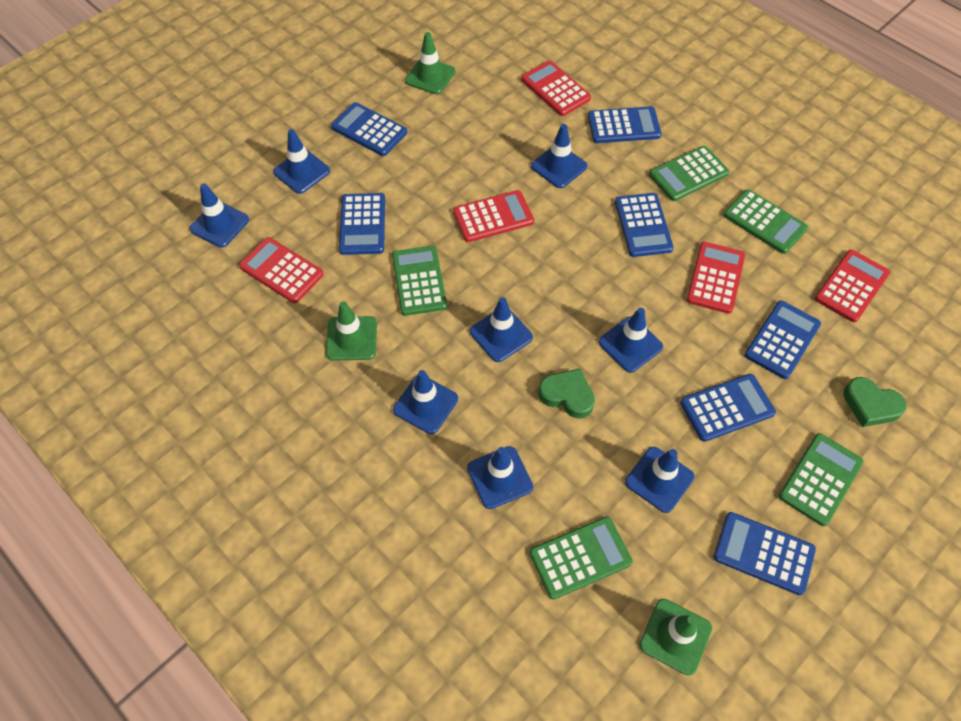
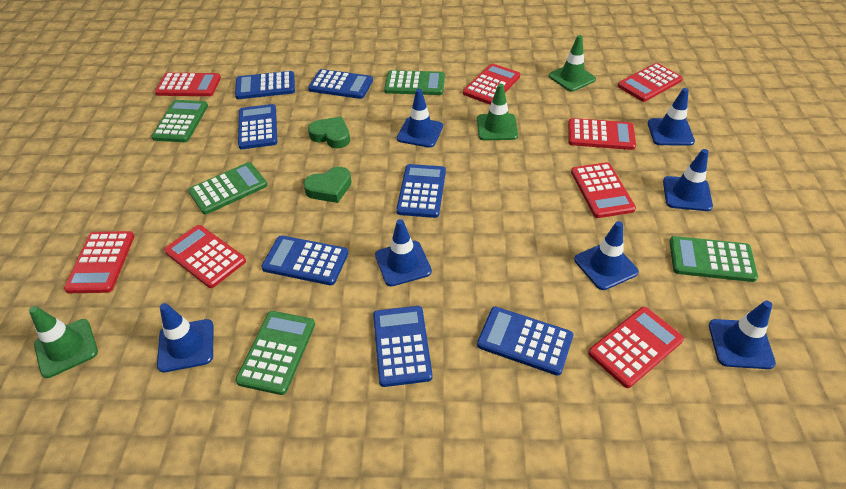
blue traffic cone: 8 -> 7
red calculator: 5 -> 8

